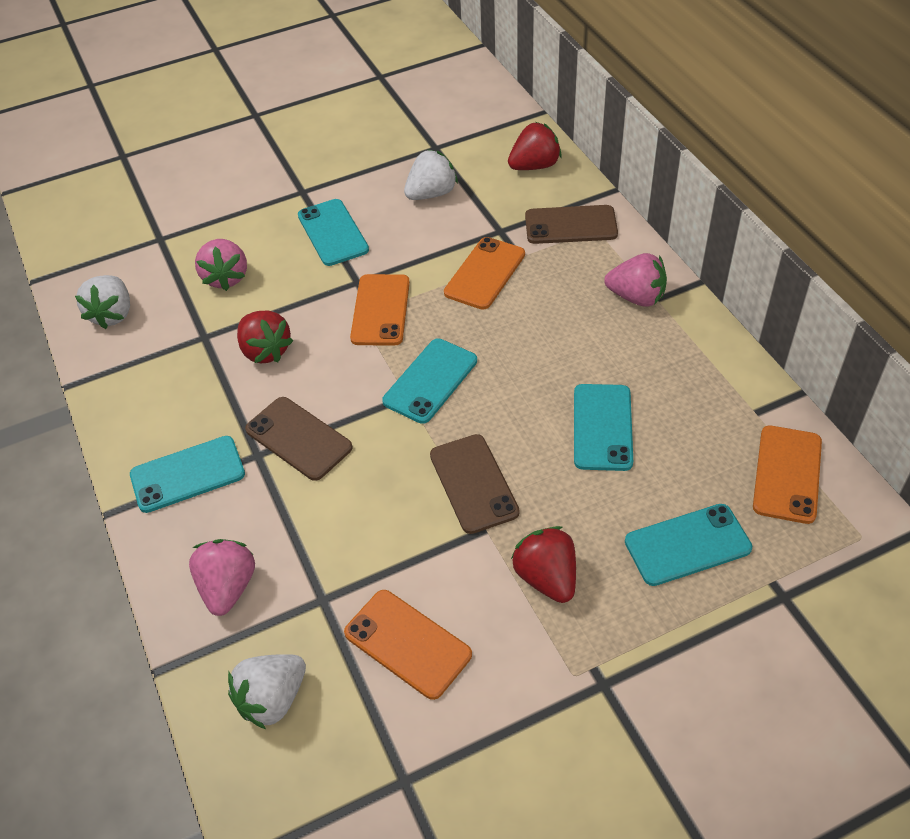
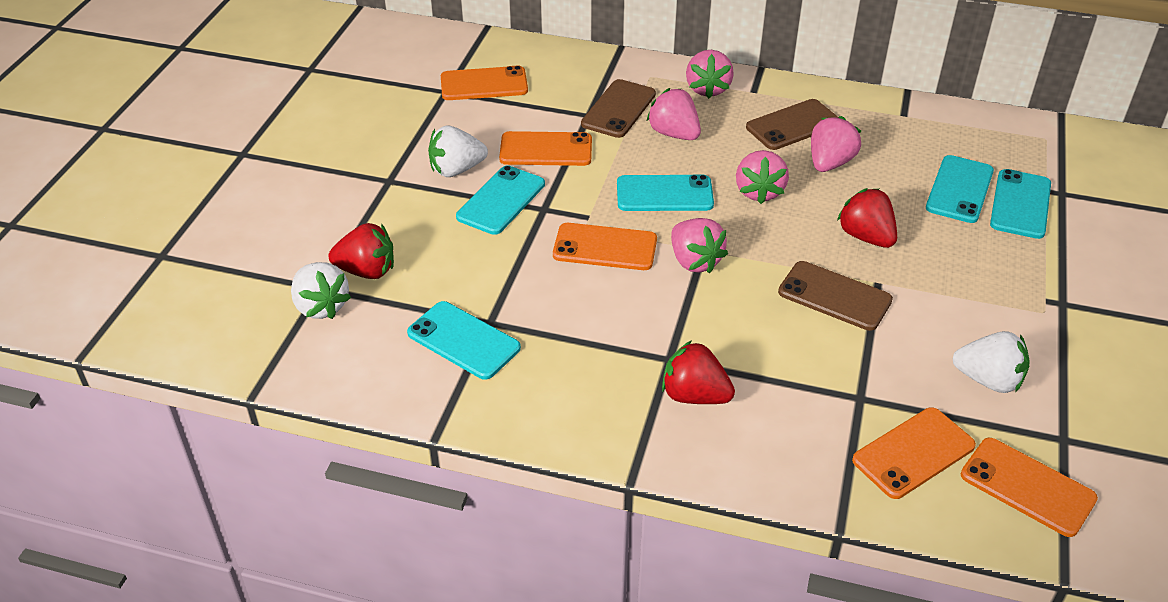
orange phone: 4 -> 5
pink strawberry: 3 -> 5

